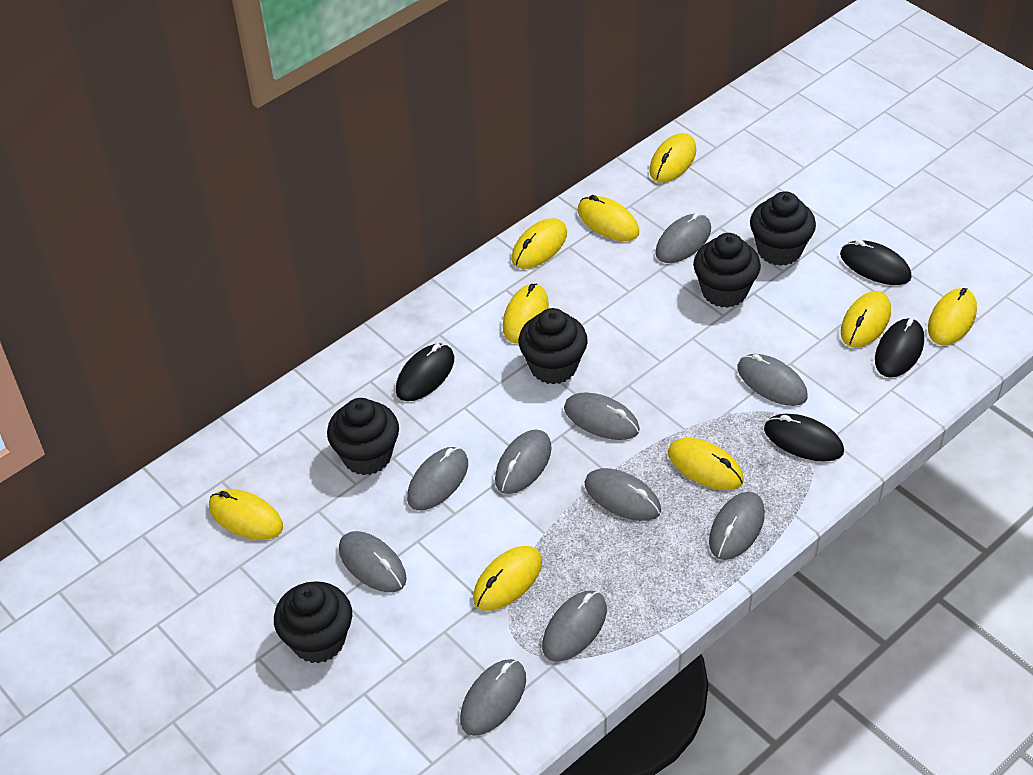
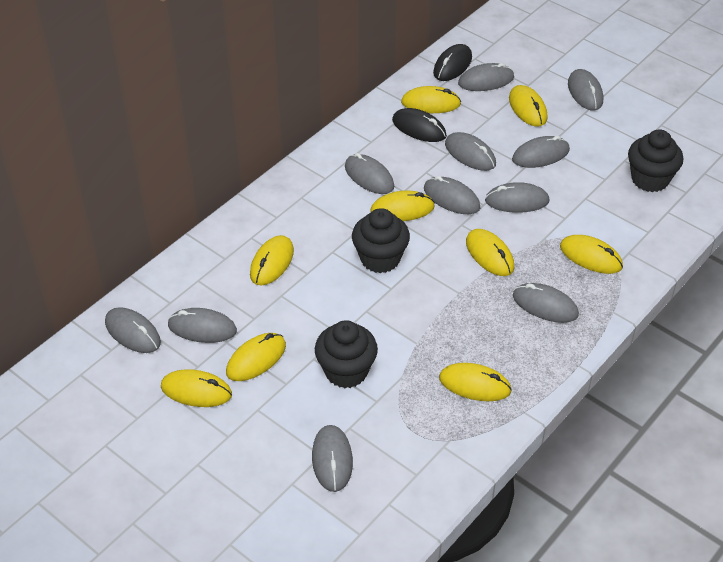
black cupcake: 5 -> 3
black mouse: 4 -> 2
grey mouse: 10 -> 11

